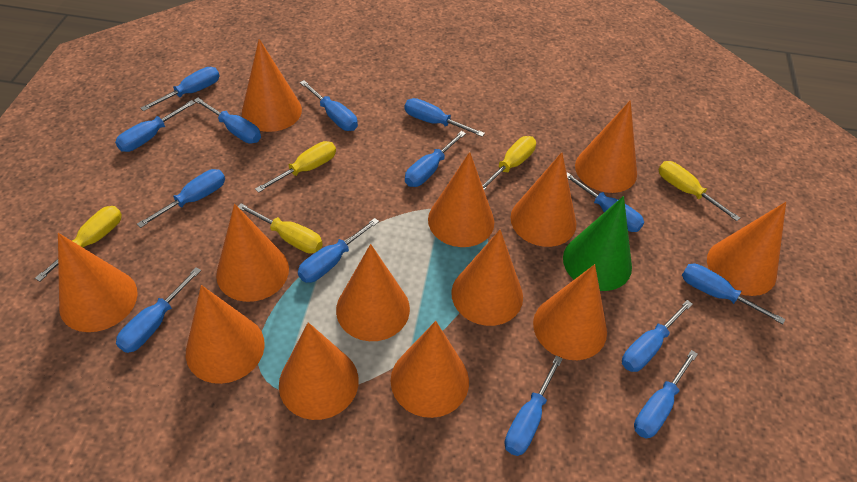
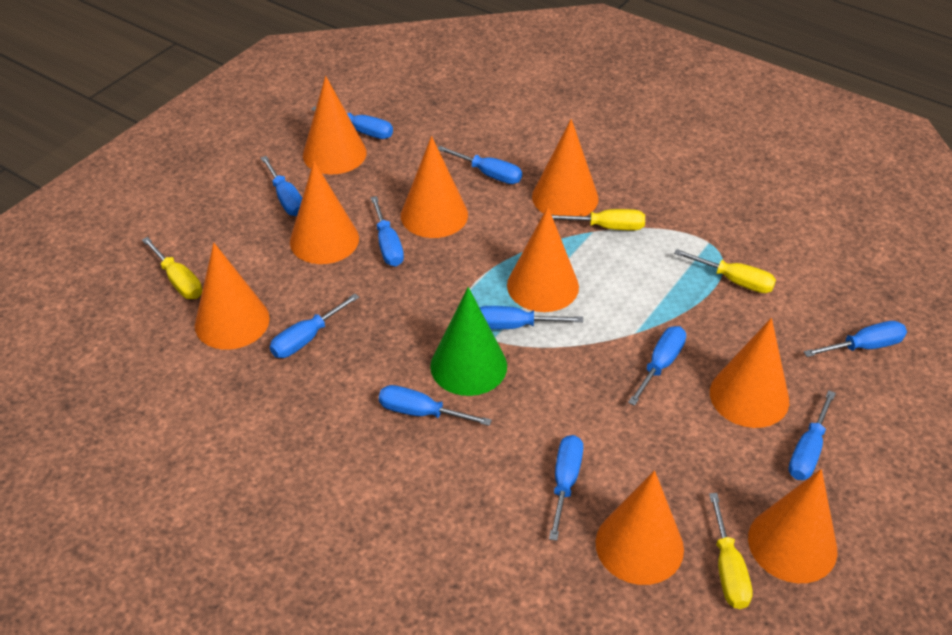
blue screwdriver: 14 -> 11
orange cone: 13 -> 9
yellow screwdriver: 5 -> 4

